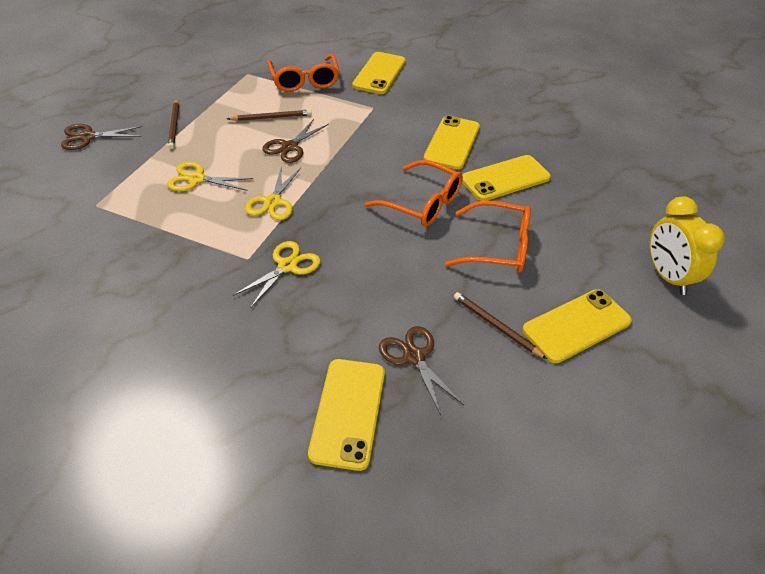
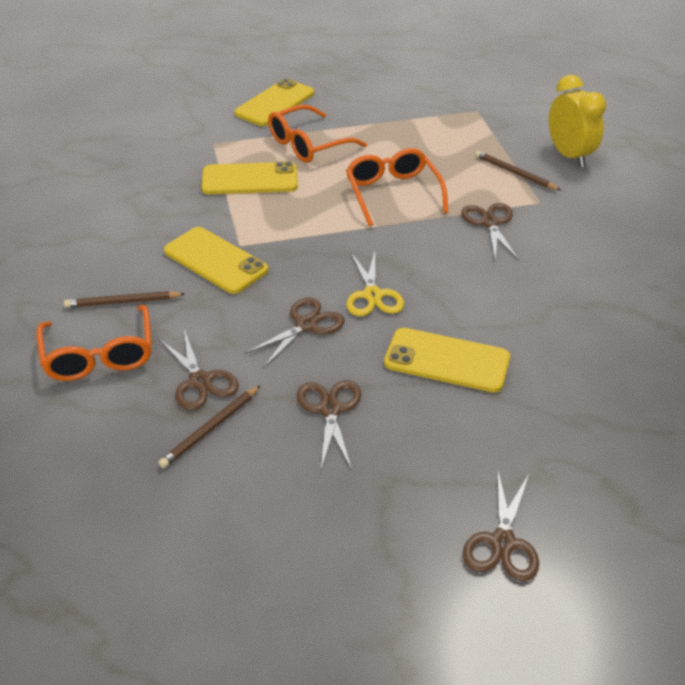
brown scissors: 3 -> 5
yellow phone: 5 -> 4
yellow scissors: 3 -> 1

